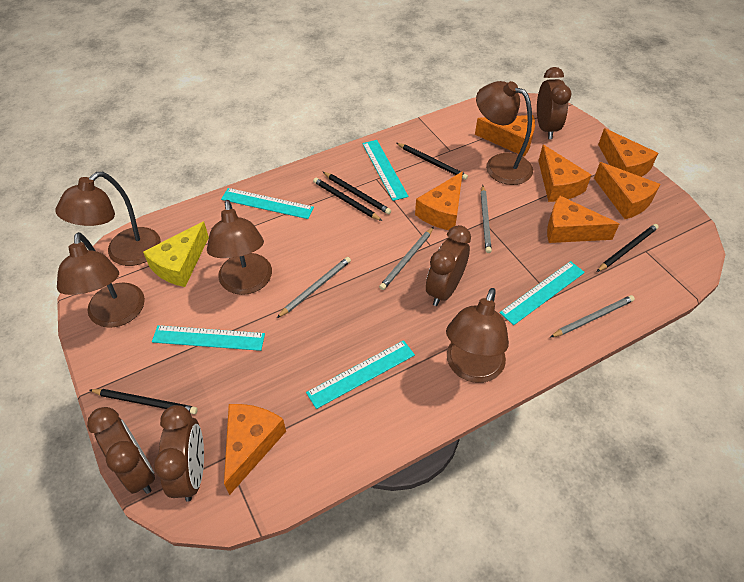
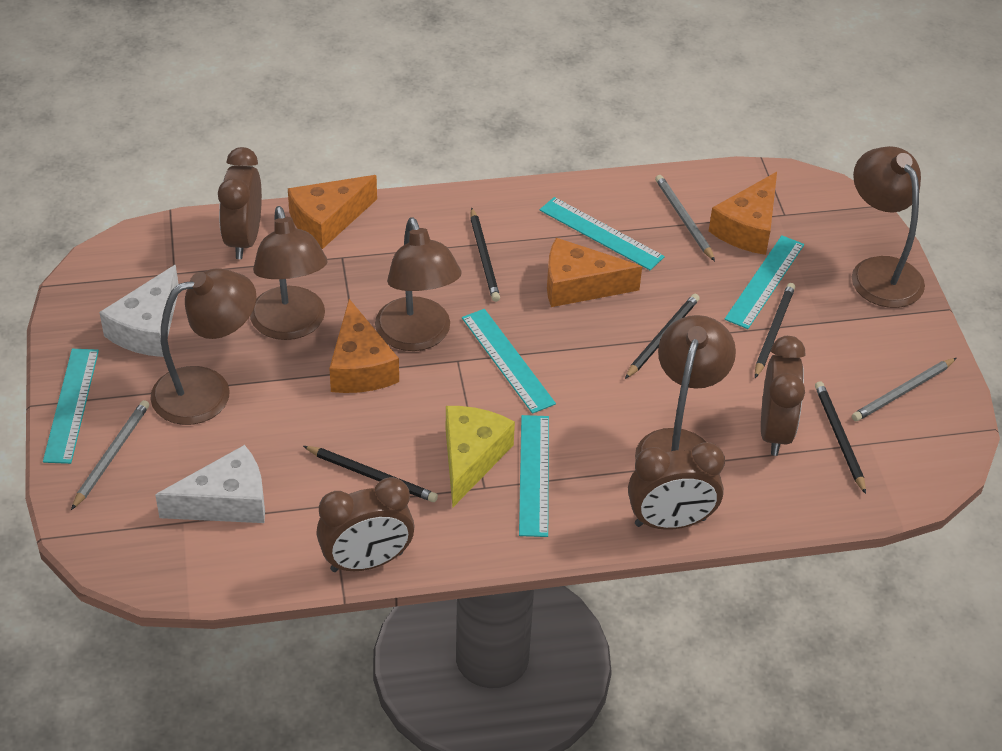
grey pencil: 4 -> 3
orange cheese: 7 -> 4
white cheese: 0 -> 2

